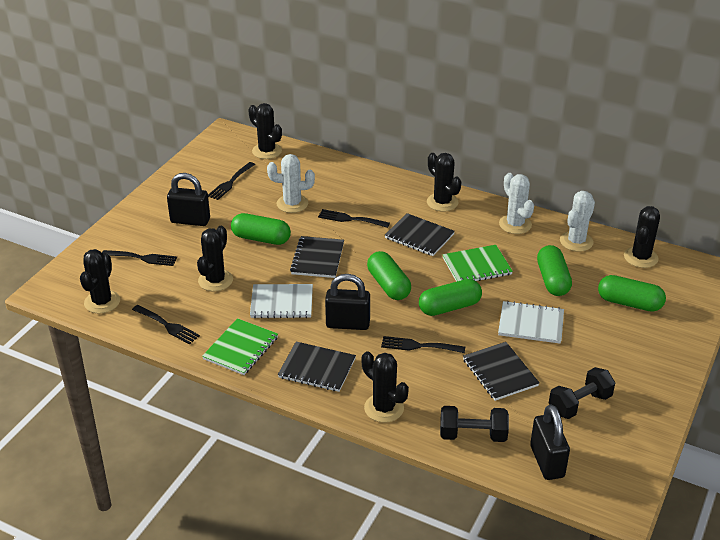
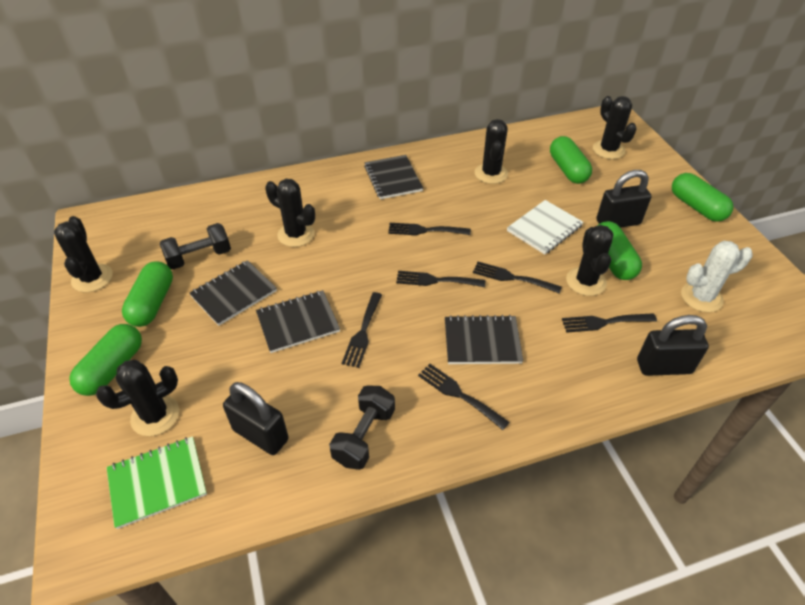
black fork: 5 -> 6
green notebook: 2 -> 1
white cactus: 3 -> 1
white notebook: 2 -> 1

